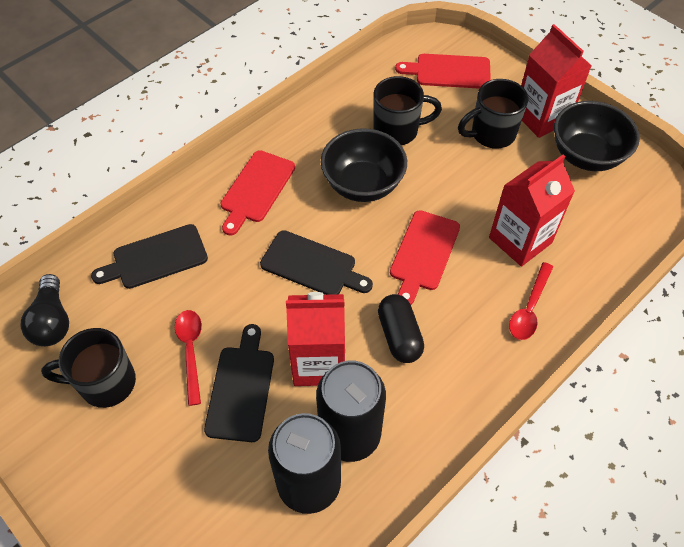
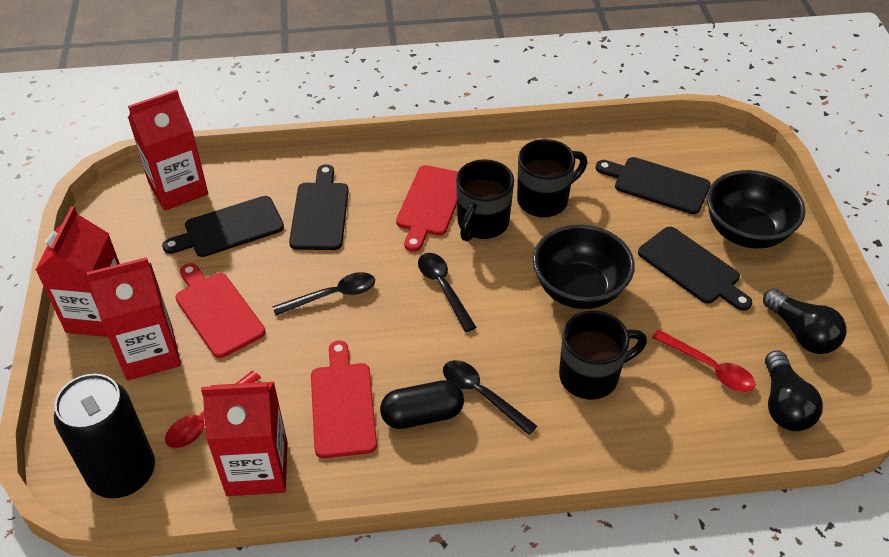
black can: 2 -> 1
black cutting board: 3 -> 4
black light bulb: 1 -> 2
black spoon: 0 -> 3
red carton: 3 -> 4

